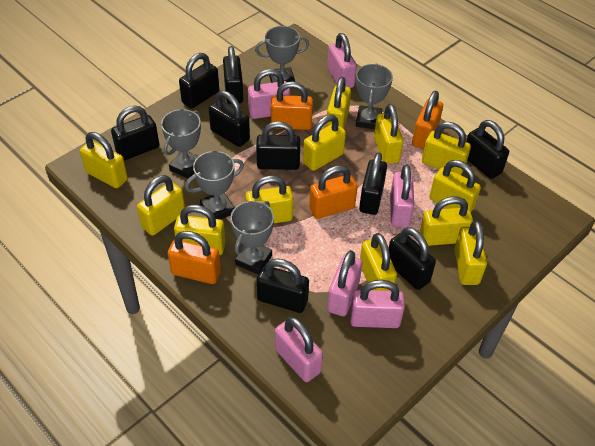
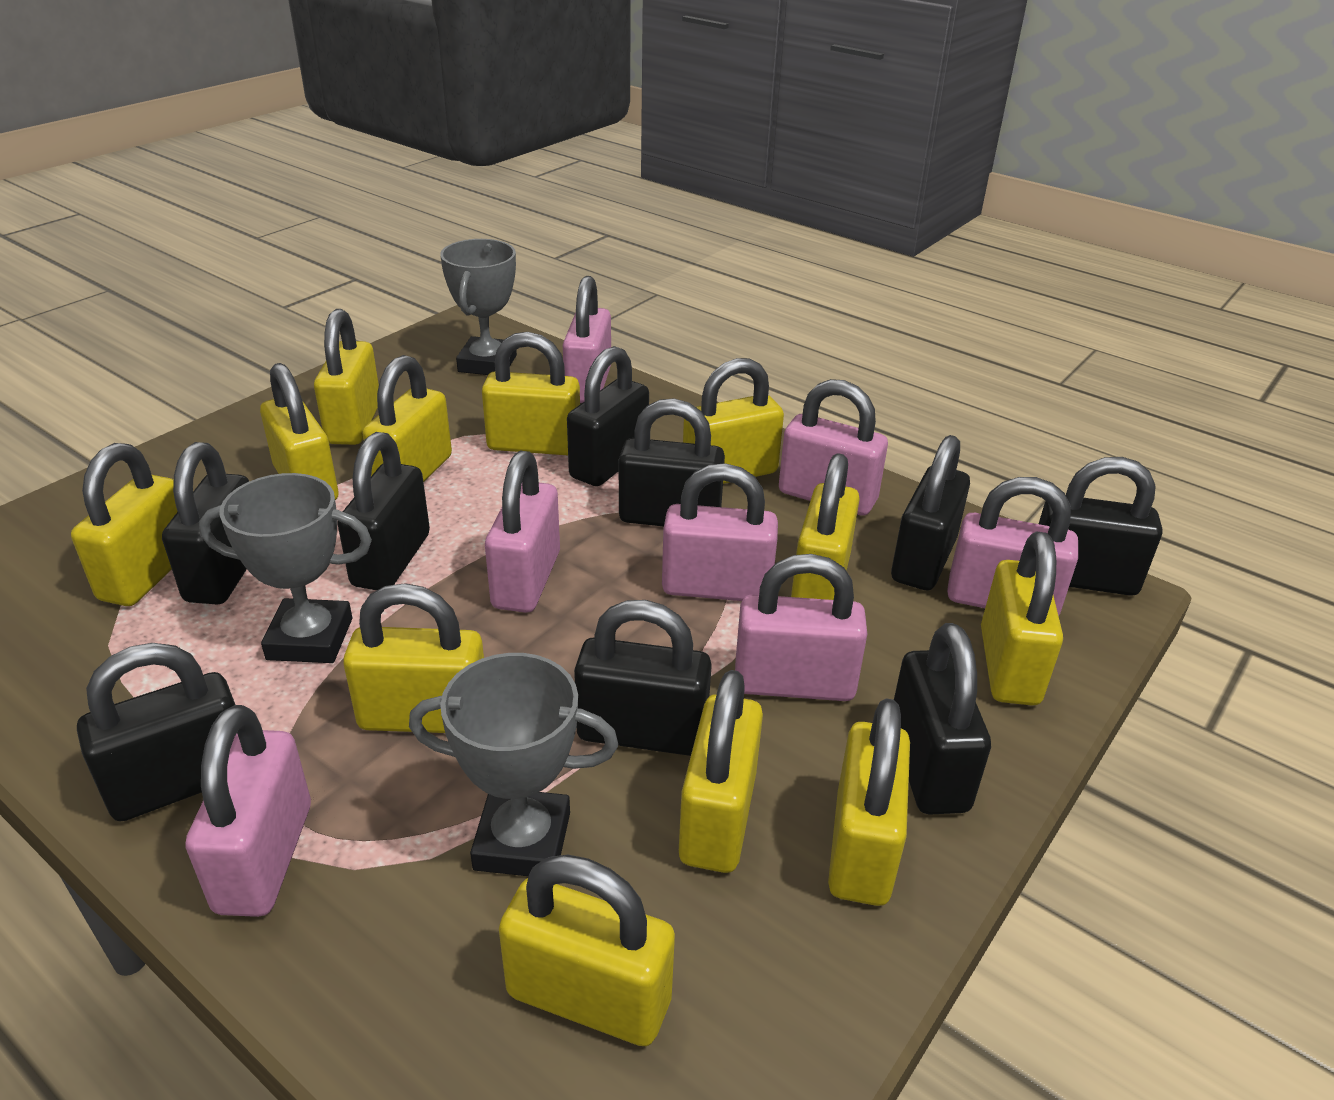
grey trophy: 5 -> 3
orange padlock: 4 -> 0
pink padlock: 6 -> 7

